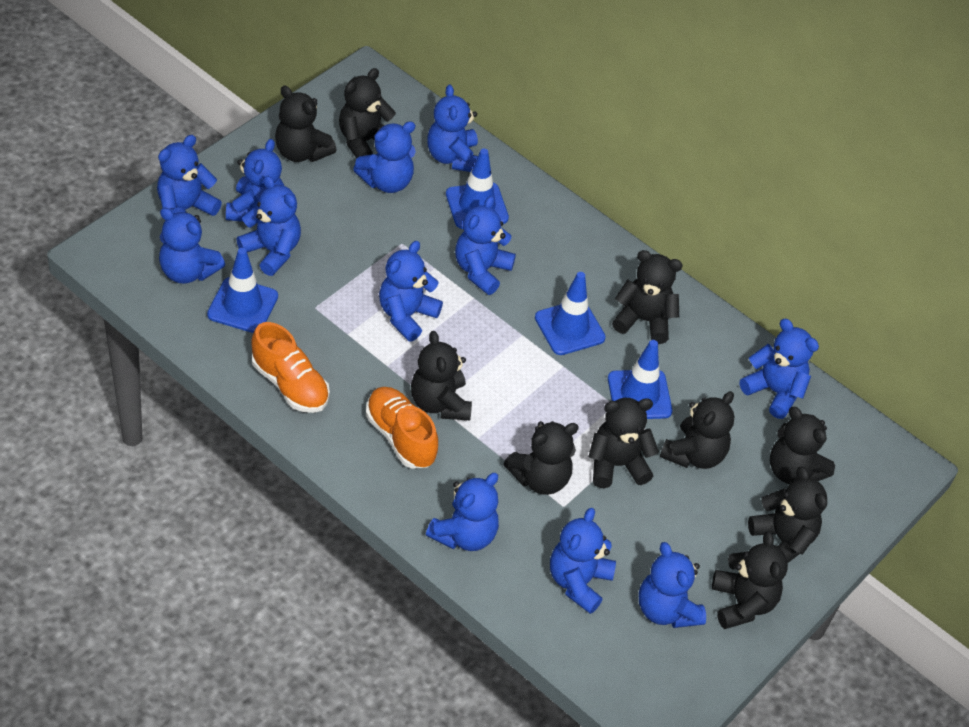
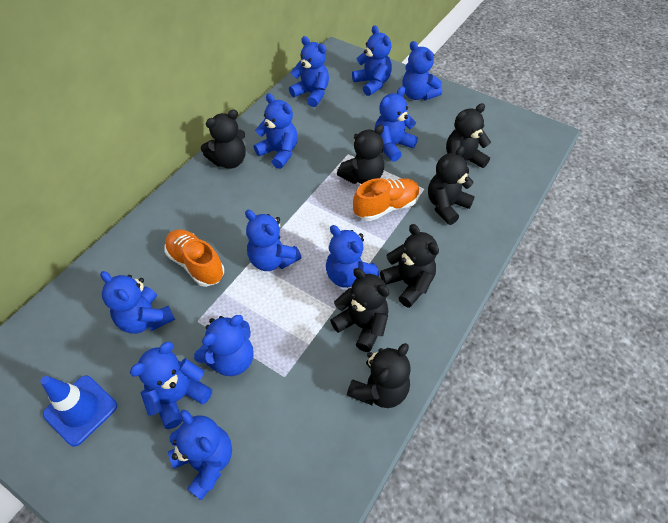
black teddy bear: 10 -> 7
blue teddy bear: 12 -> 11
blue traffic cone: 4 -> 1

